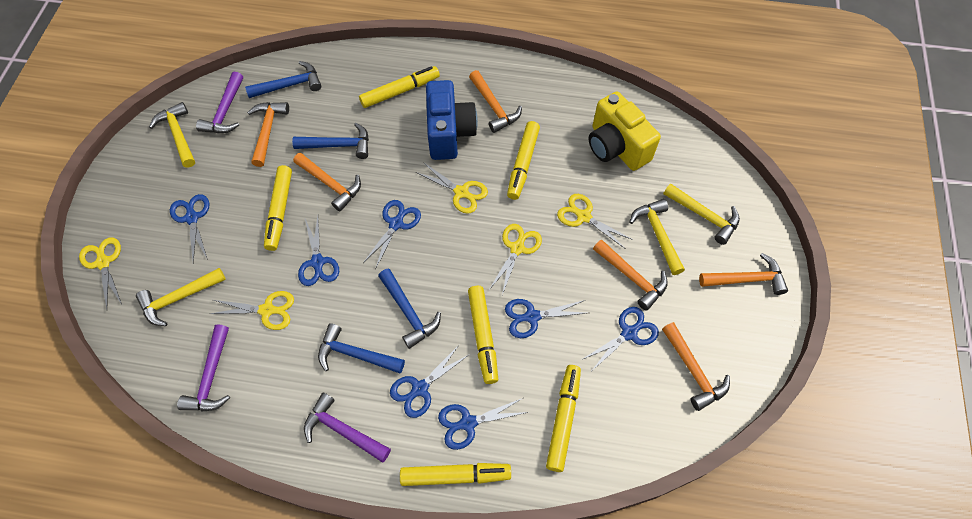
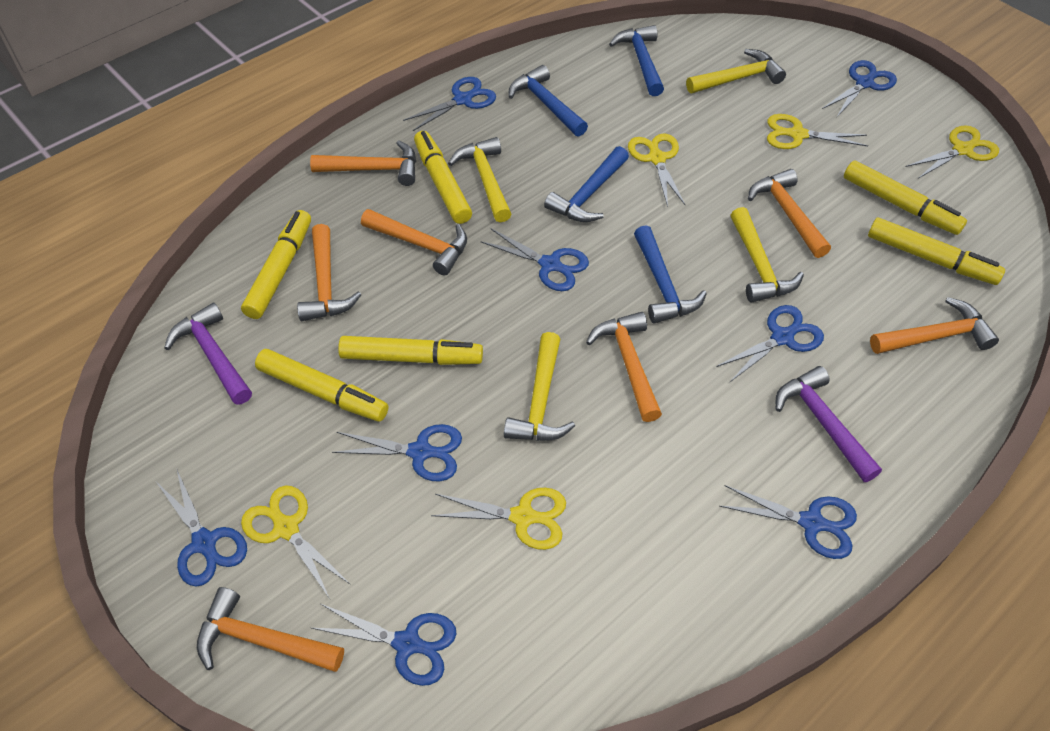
blue camera: 1 -> 0
blue scissors: 7 -> 8
orange hammer: 6 -> 7
purple hammer: 3 -> 2
yellow camera: 1 -> 0

